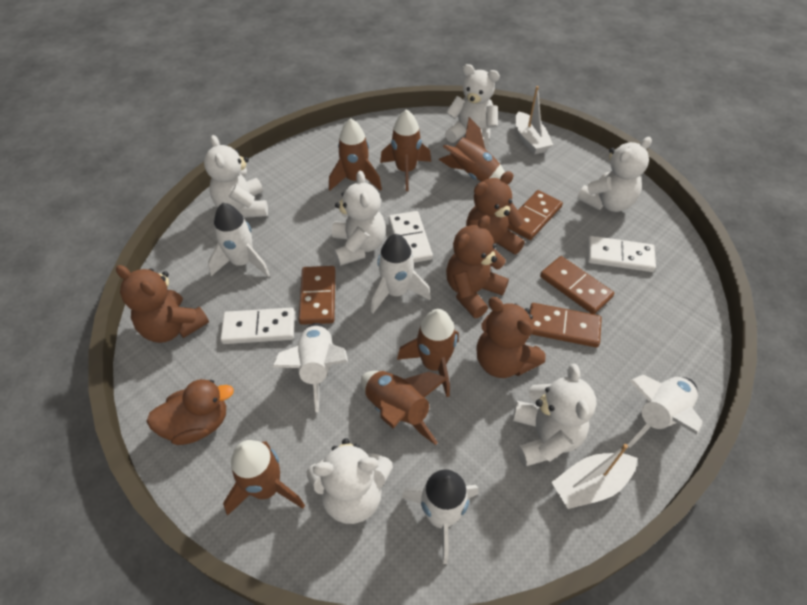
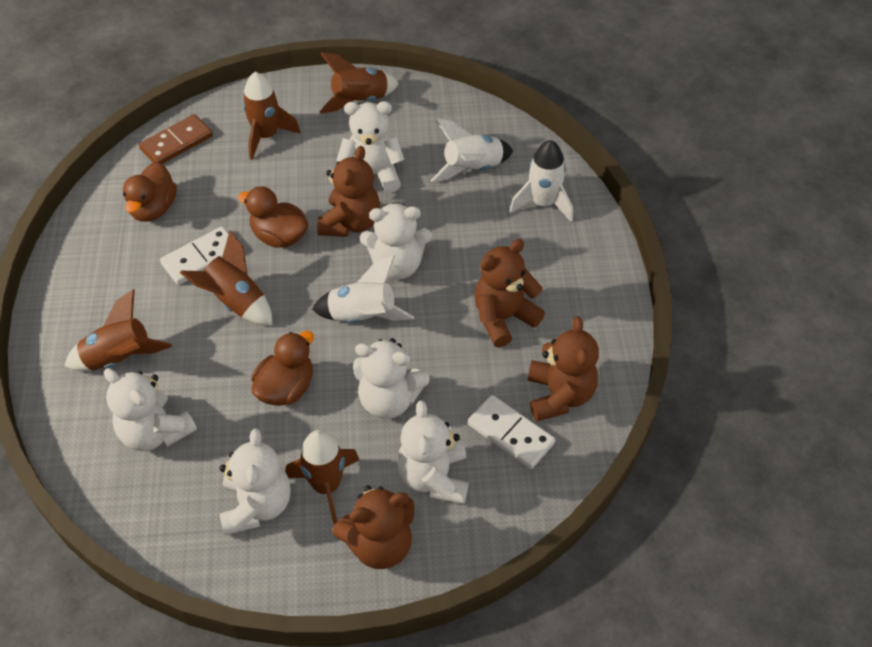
brown domino: 4 -> 1
brown duck: 1 -> 3
brown rocket: 6 -> 5
white boat: 2 -> 0
white domino: 3 -> 2
white rocket: 5 -> 3

